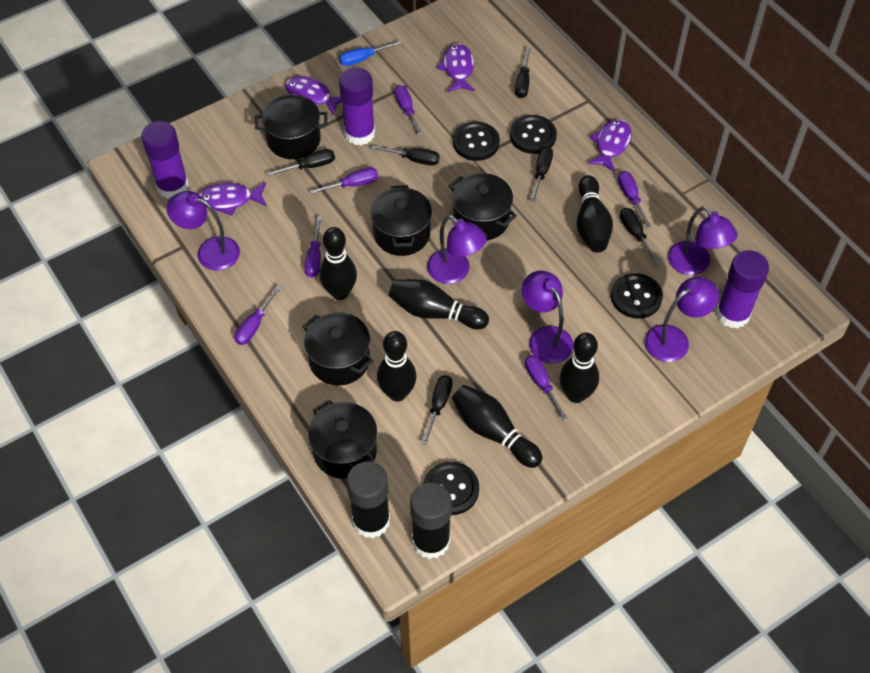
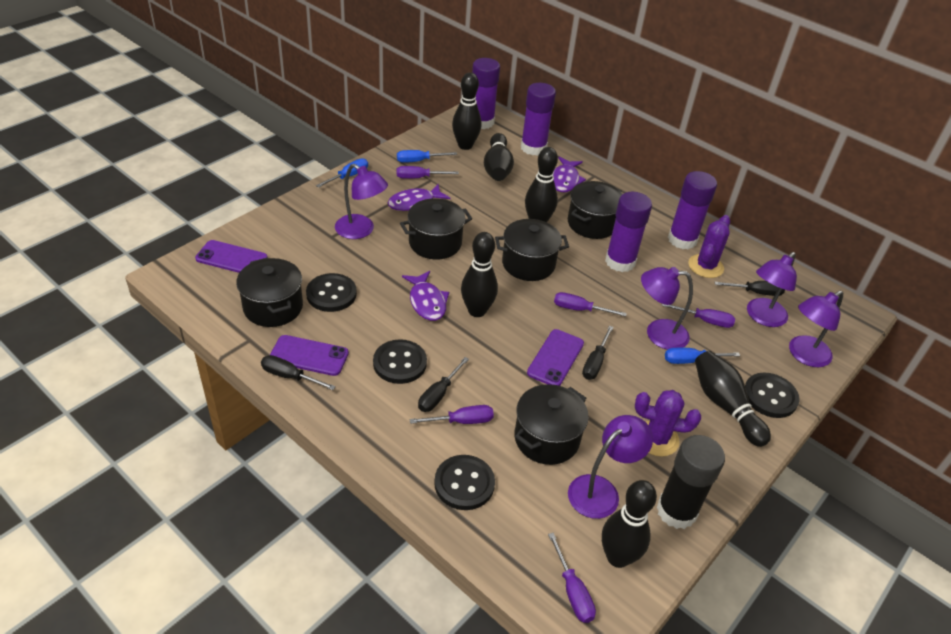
black glue stick: 2 -> 1
black screwdriver: 6 -> 4
blue screwdriver: 1 -> 3
purple cactus: 0 -> 2
purple fish: 4 -> 3
purple glue stick: 3 -> 4
purple phone: 0 -> 3
purple screwdriver: 6 -> 5

